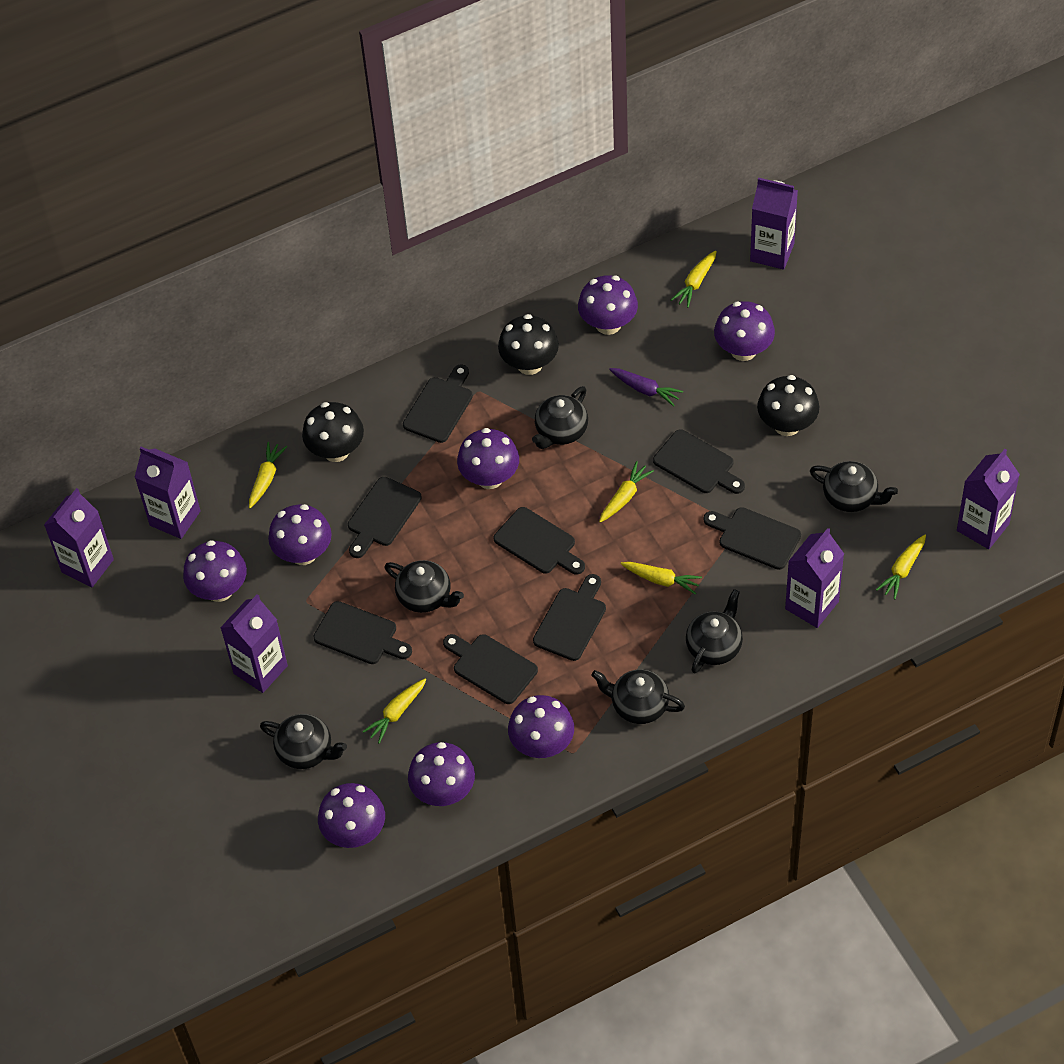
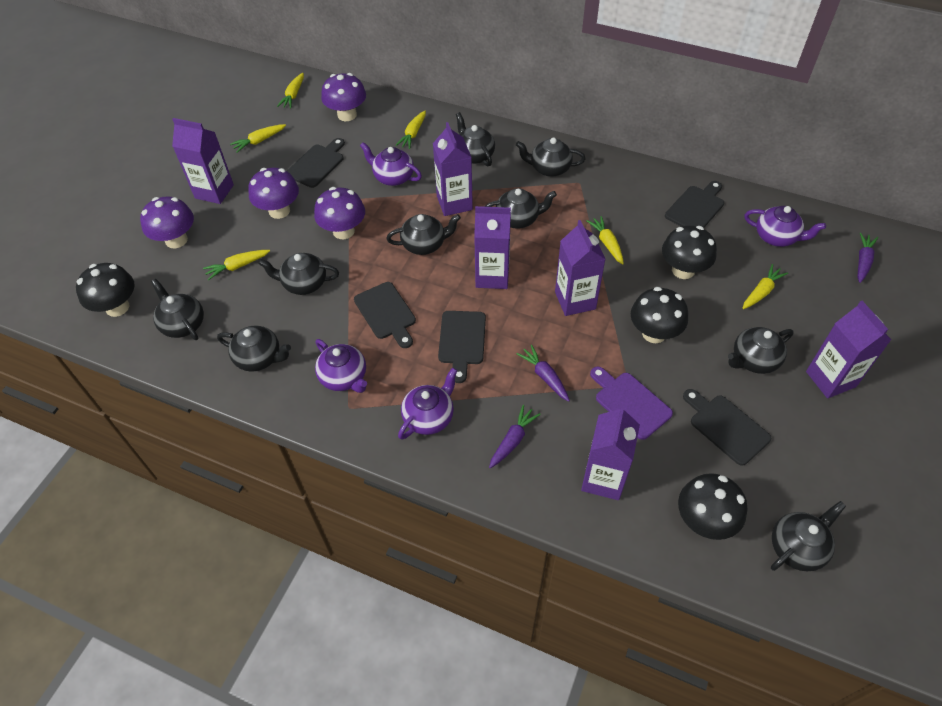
black cutting board: 8 -> 5
black mushroom: 3 -> 4
black teapot: 6 -> 9
purple carrot: 1 -> 3
purple cutting board: 0 -> 1
purple mushroom: 8 -> 4
purple teapot: 0 -> 4

